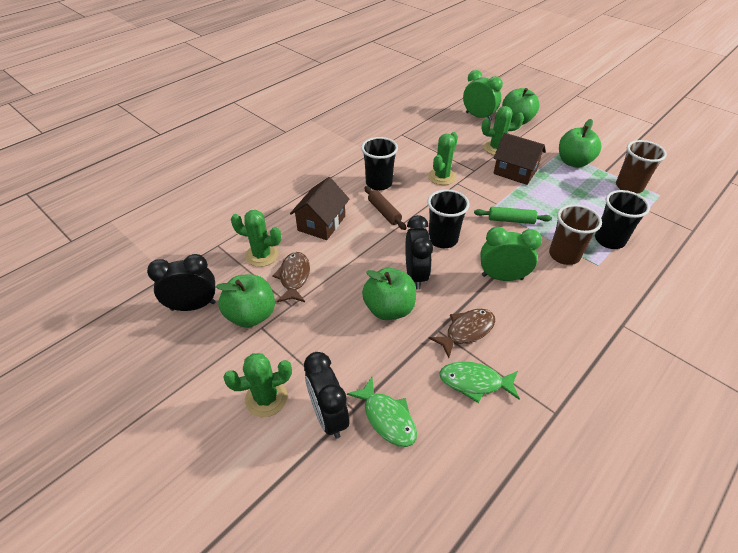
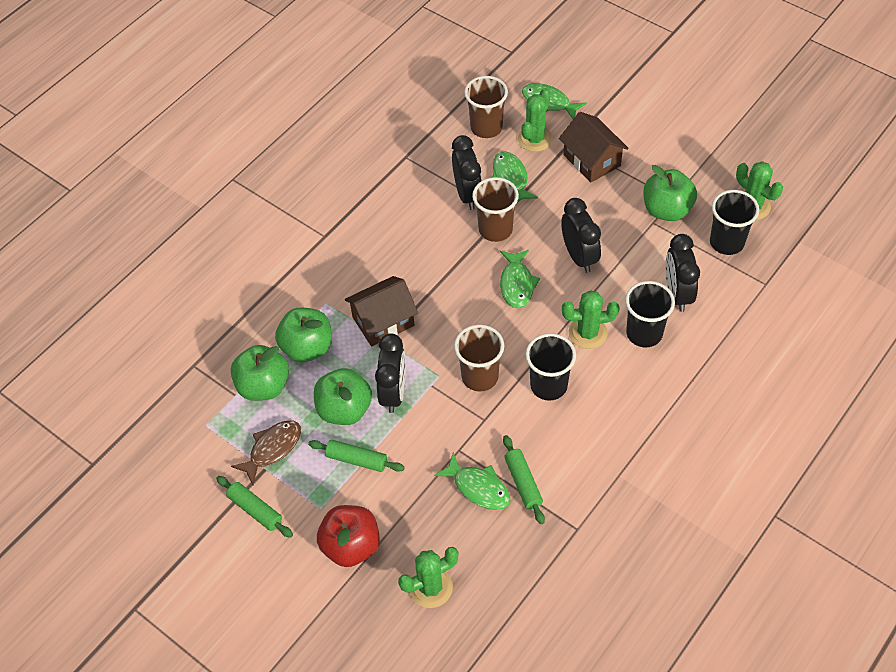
black clock: 3 -> 4
brown cup: 2 -> 3
brown fish: 2 -> 1
brown rolling pin: 1 -> 0
green clock: 2 -> 0
green fish: 2 -> 4
green rolling pin: 1 -> 3
red apple: 0 -> 1

